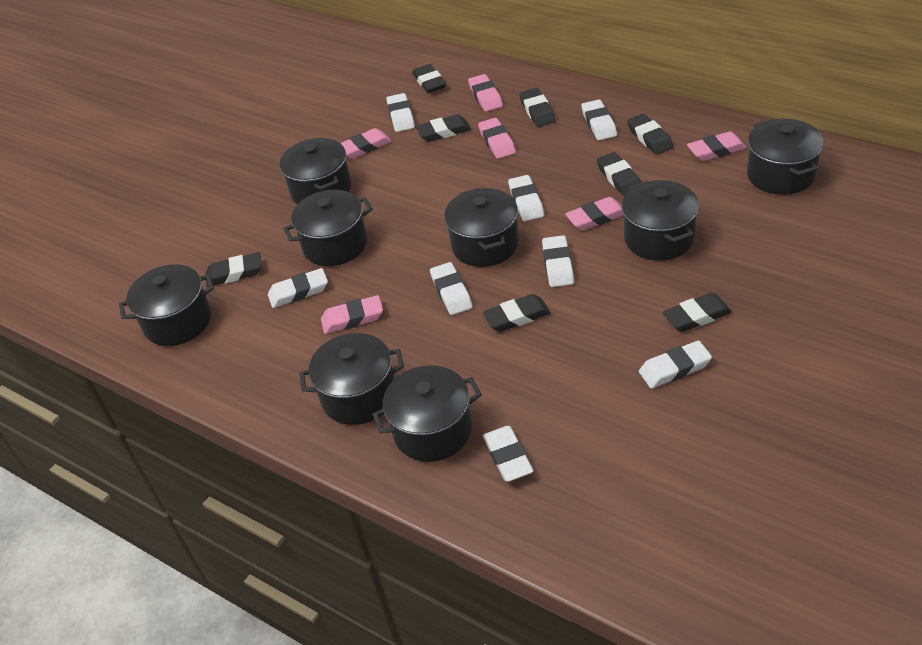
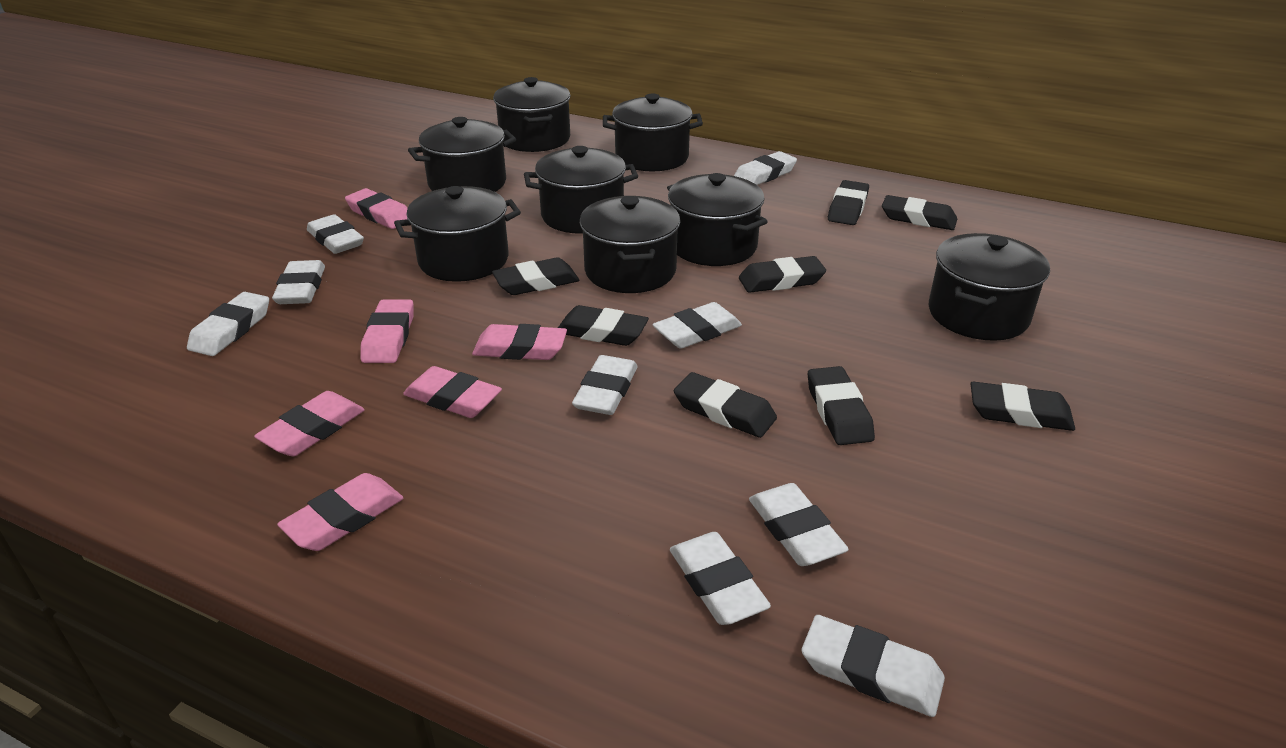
white eraser: 8 -> 9

